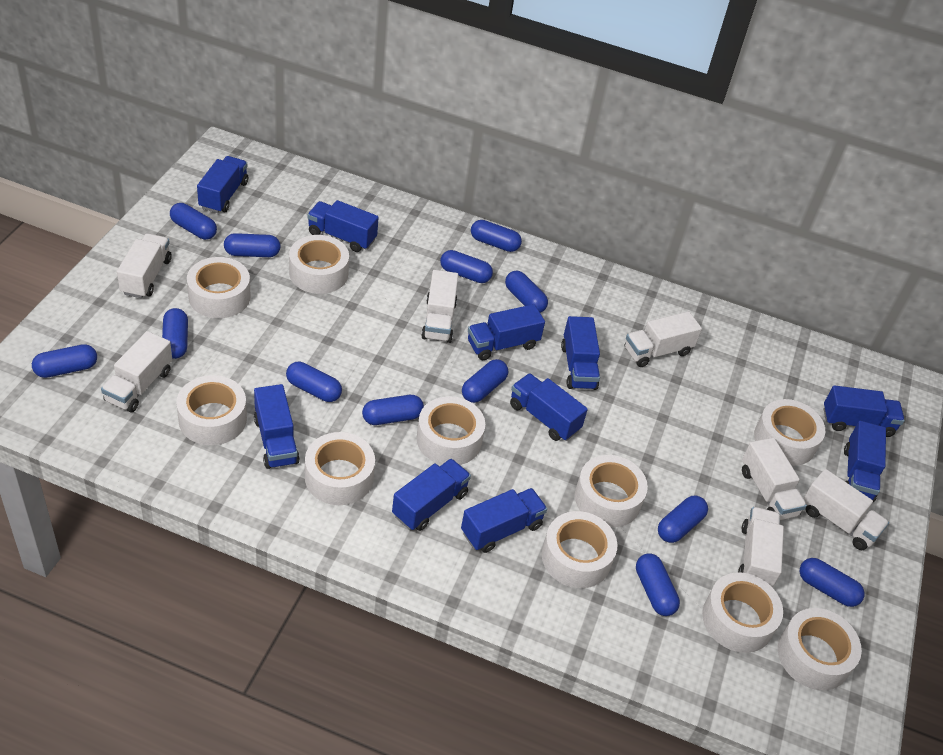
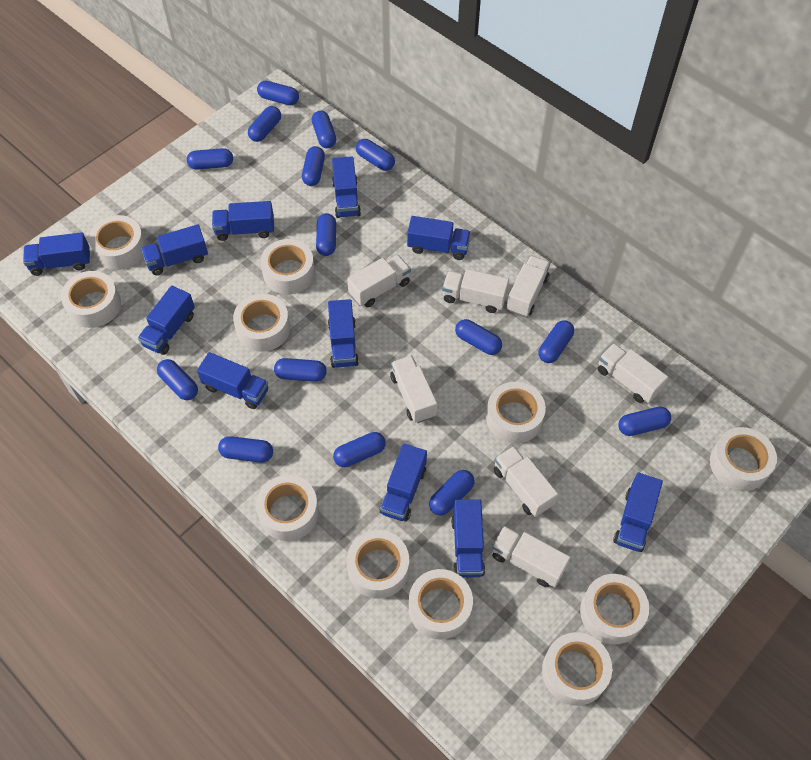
blue capsule: 13 -> 15
blue truck: 10 -> 11
white tape: 10 -> 11

